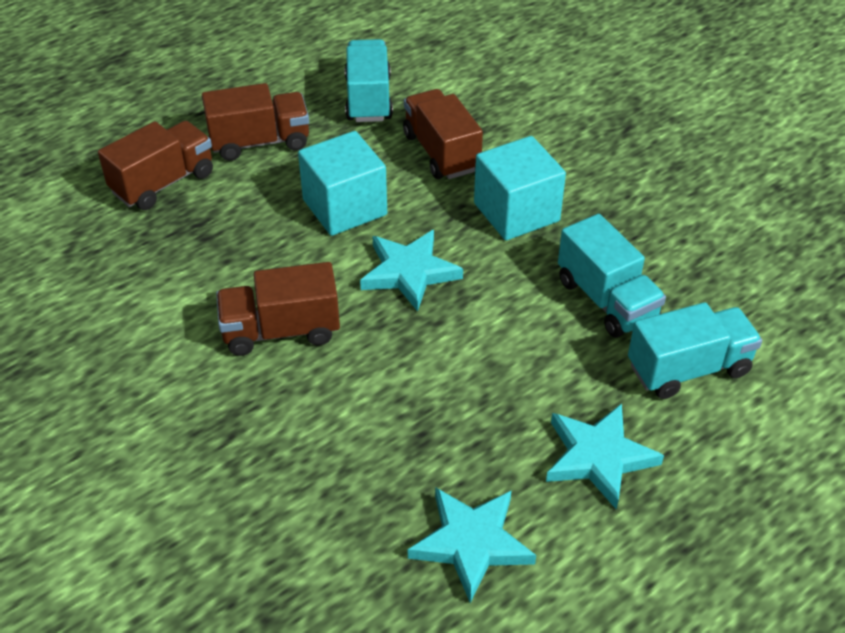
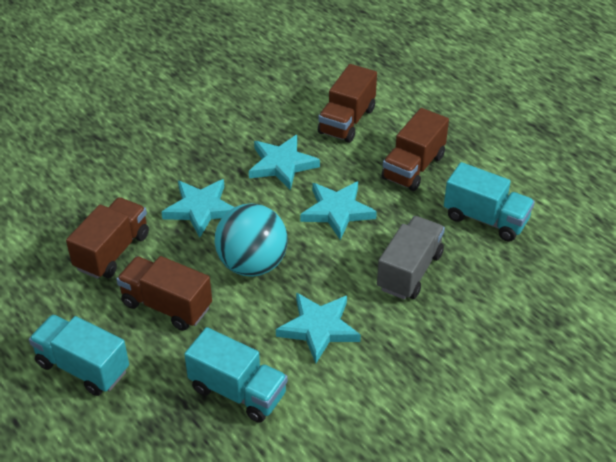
grey truck: 0 -> 1
turquoise ball: 0 -> 1
turquoise cube: 2 -> 0
turquoise star: 3 -> 4

